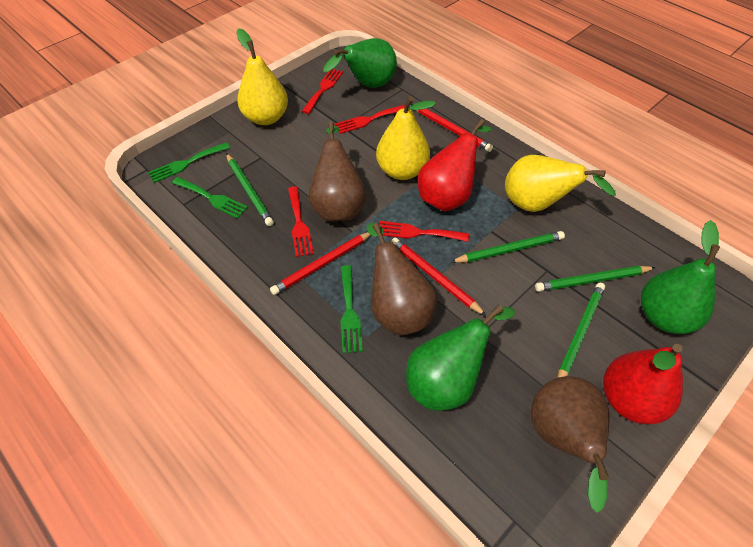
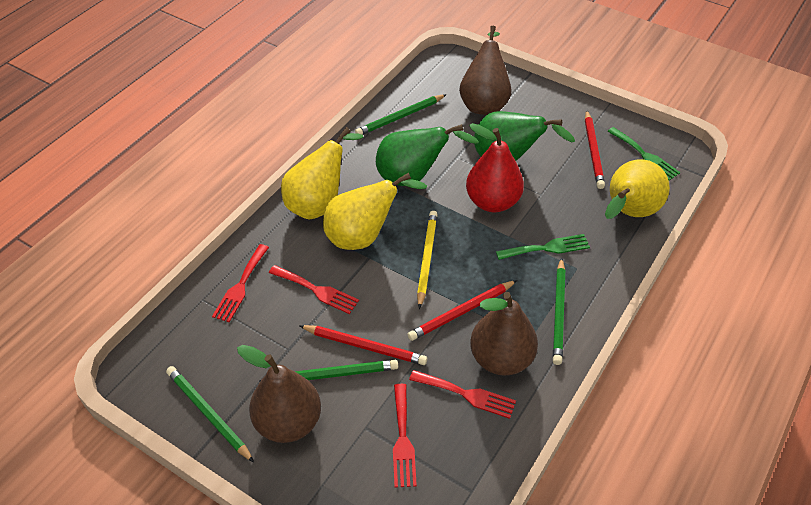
green fork: 3 -> 2
green pear: 3 -> 2
red pear: 2 -> 1
yellow pencil: 0 -> 1

